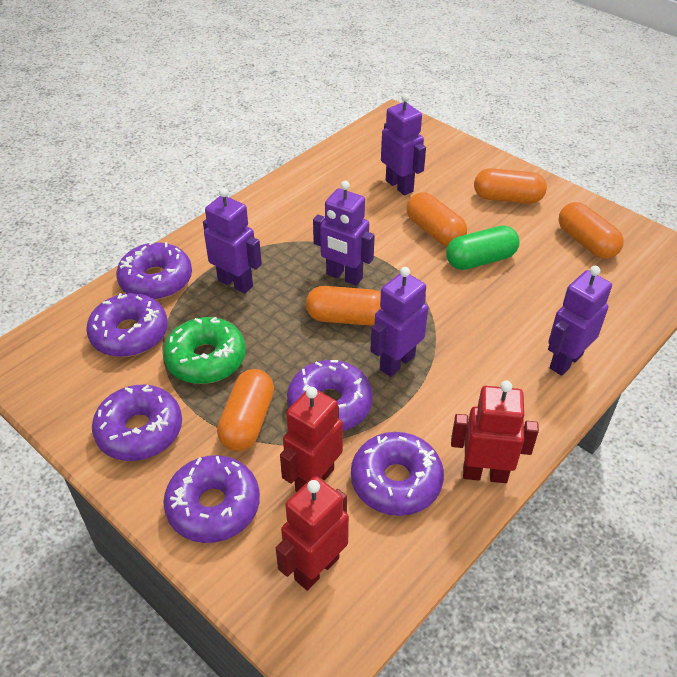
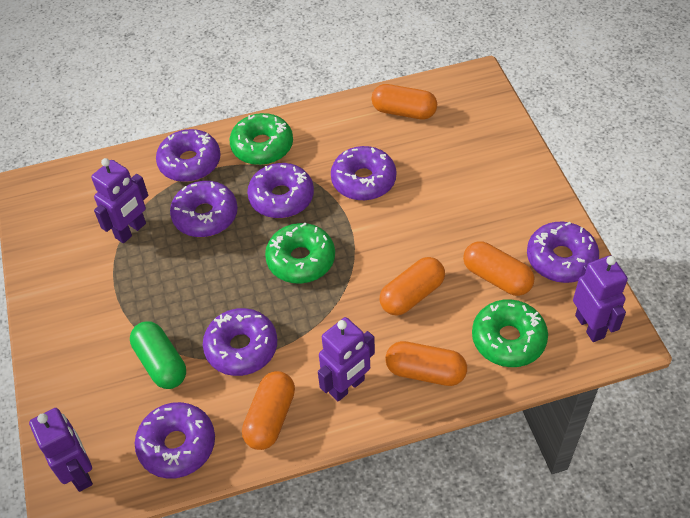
green donut: 1 -> 3
purple donut: 6 -> 7
purple robot: 5 -> 4
red robot: 3 -> 0

